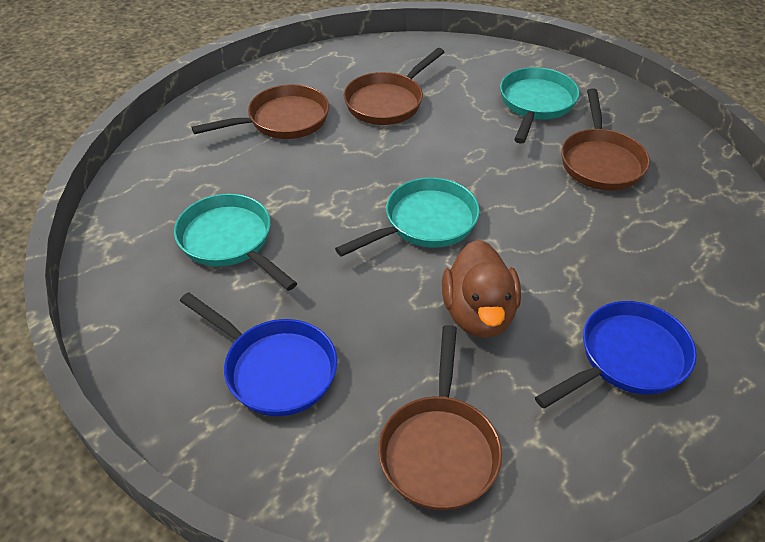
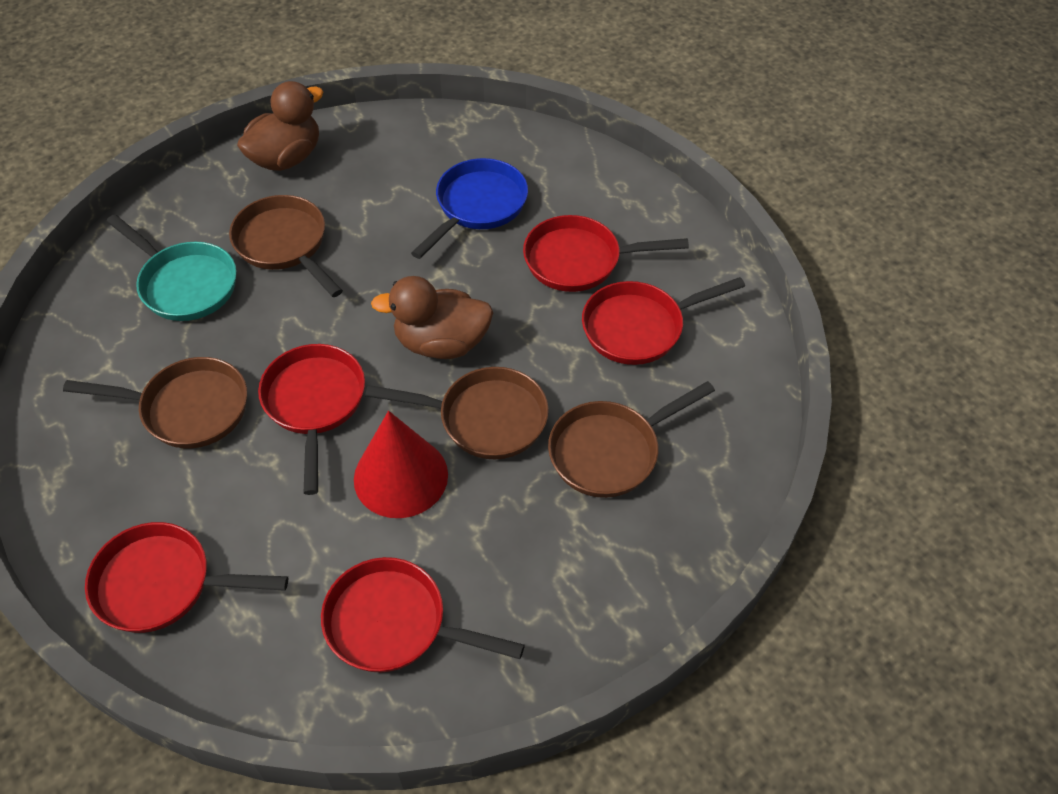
blue pan: 2 -> 1
brown duck: 1 -> 2
red cone: 0 -> 1
red pan: 0 -> 5
turquoise pan: 3 -> 1

